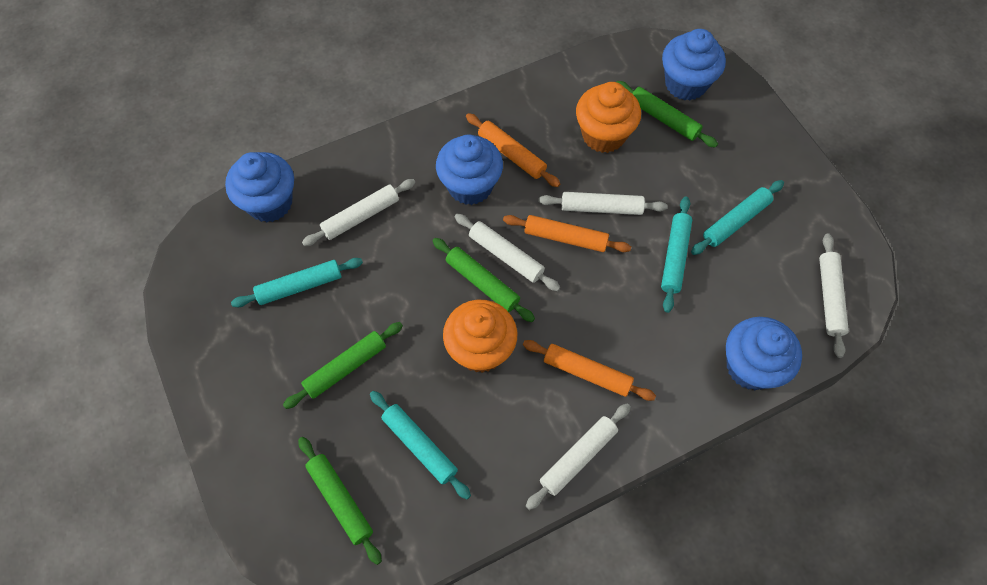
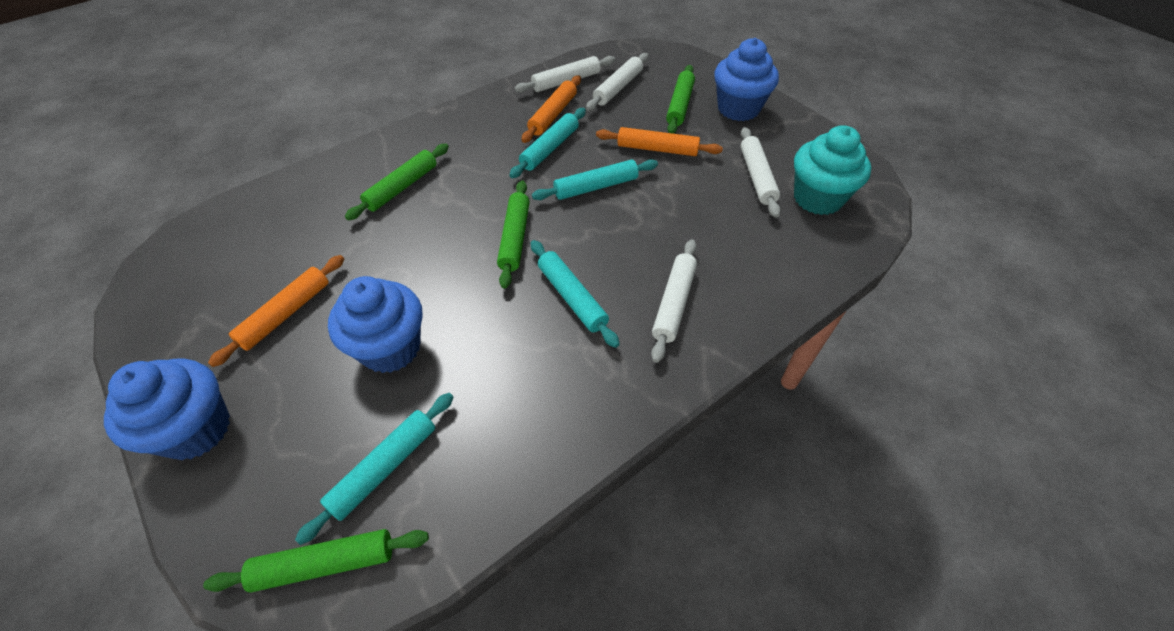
blue cupcake: 4 -> 3
orange cupcake: 2 -> 0
turquoise cupcake: 0 -> 1
white rolling pin: 5 -> 4

